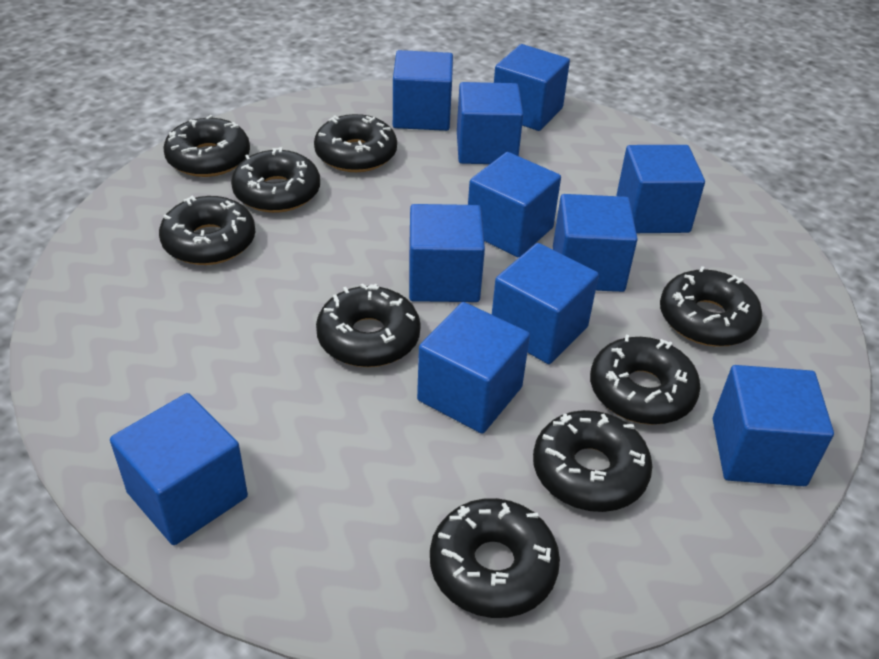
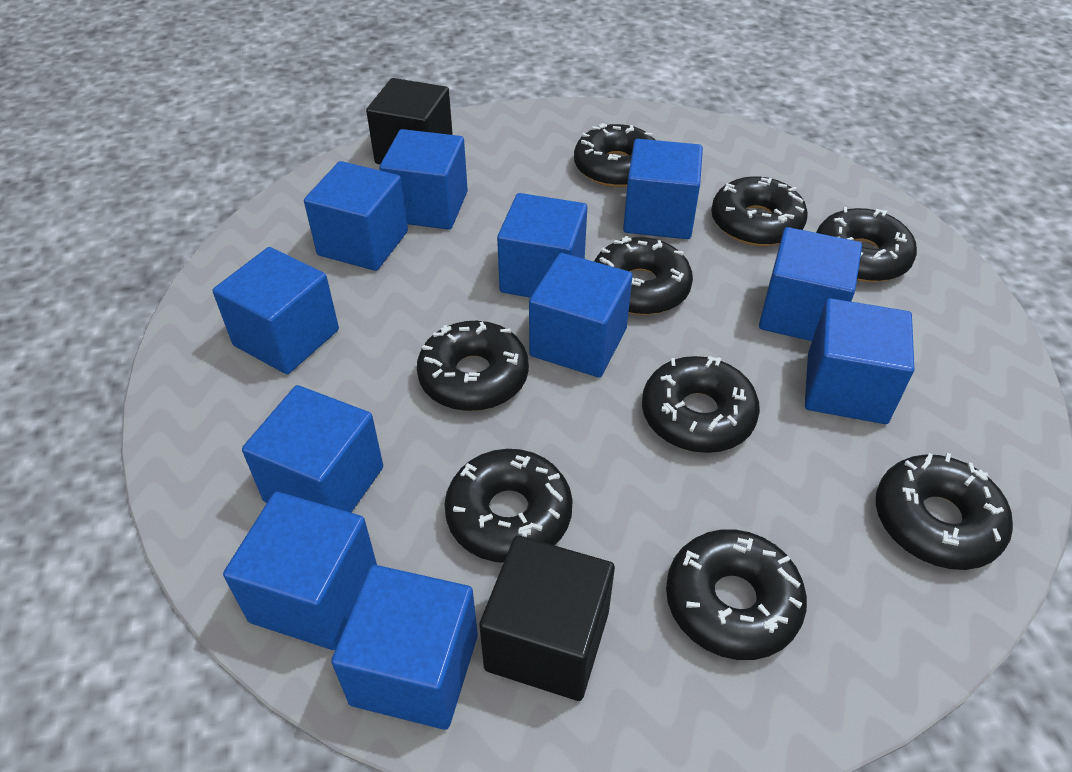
black cube: 0 -> 2

